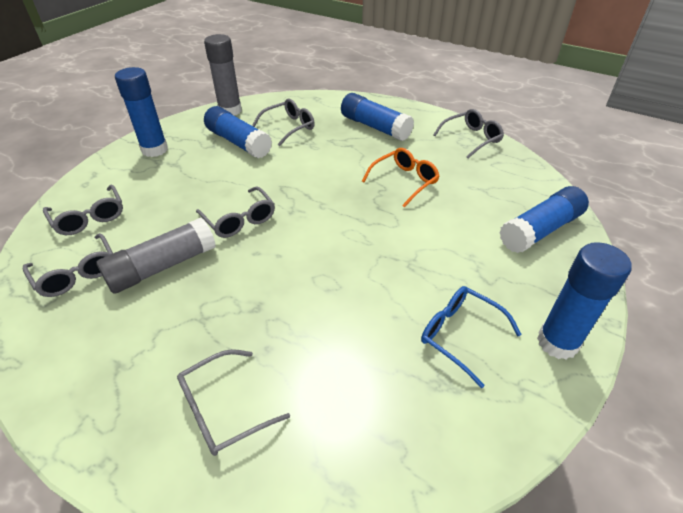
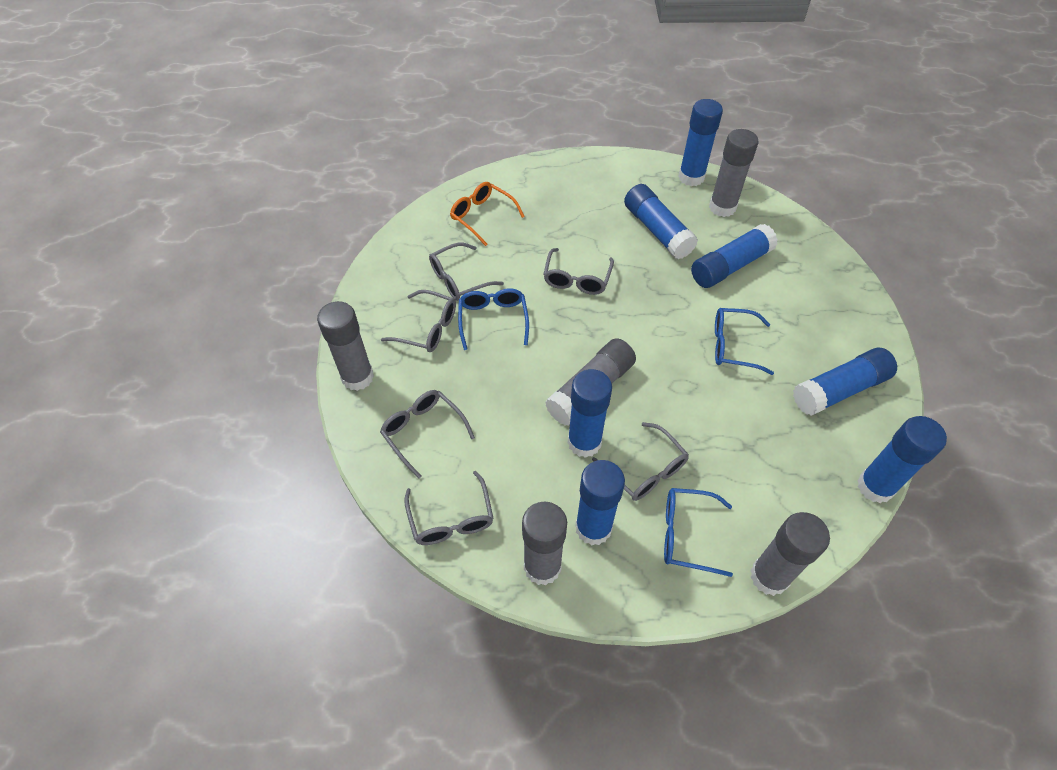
blue glasses: 1 -> 3
blue glue stick: 5 -> 7
grey glue stick: 2 -> 5

